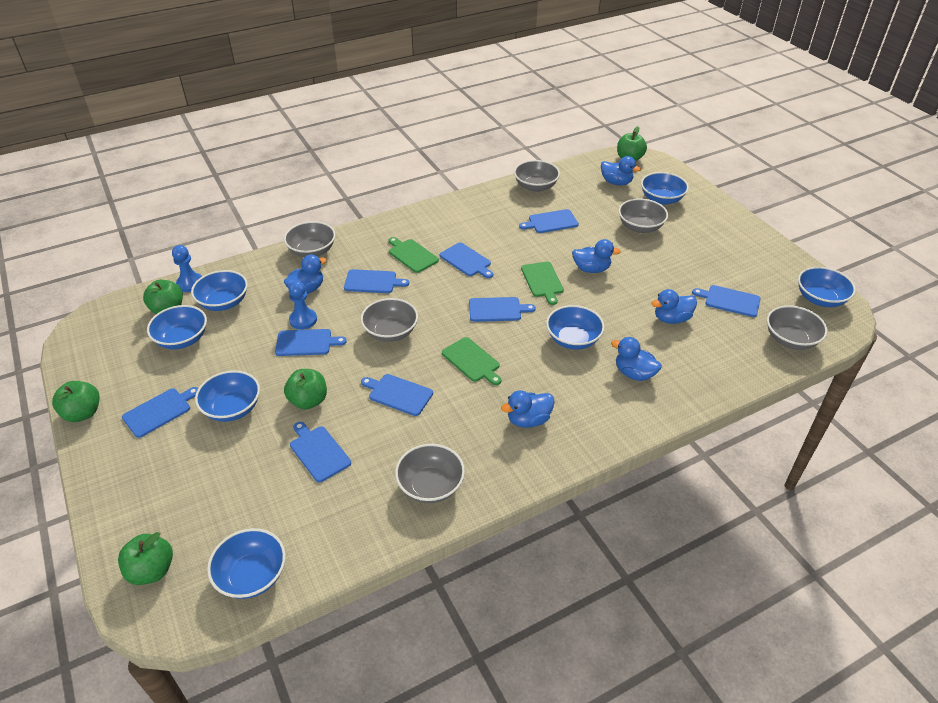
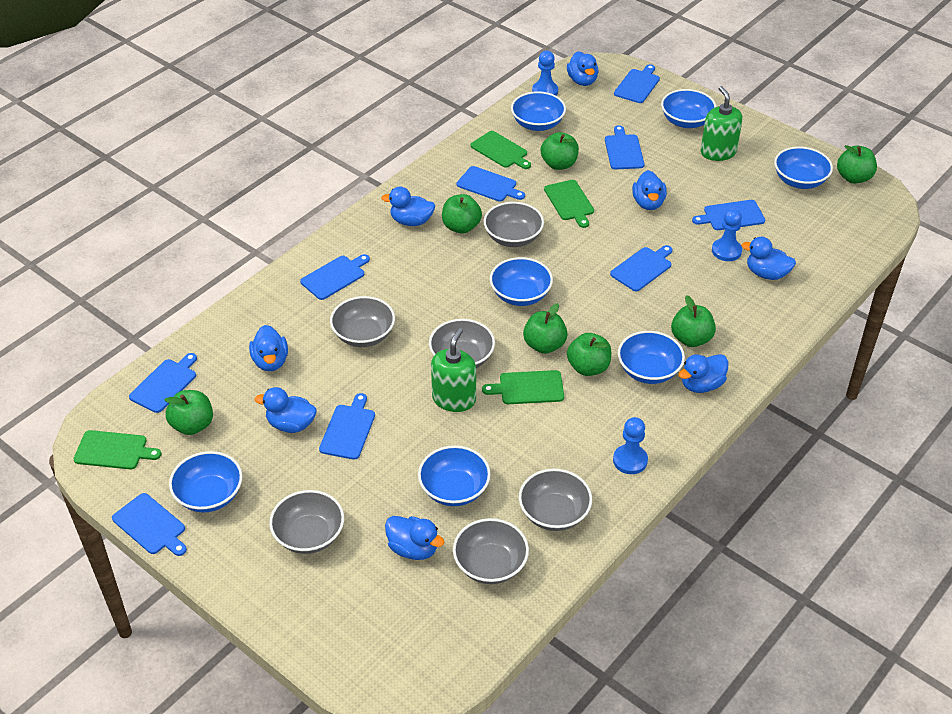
blue duck: 6 -> 8
blue pawn: 2 -> 3
green apple: 5 -> 7
green cutting board: 3 -> 4
green soap dispenser: 0 -> 2

